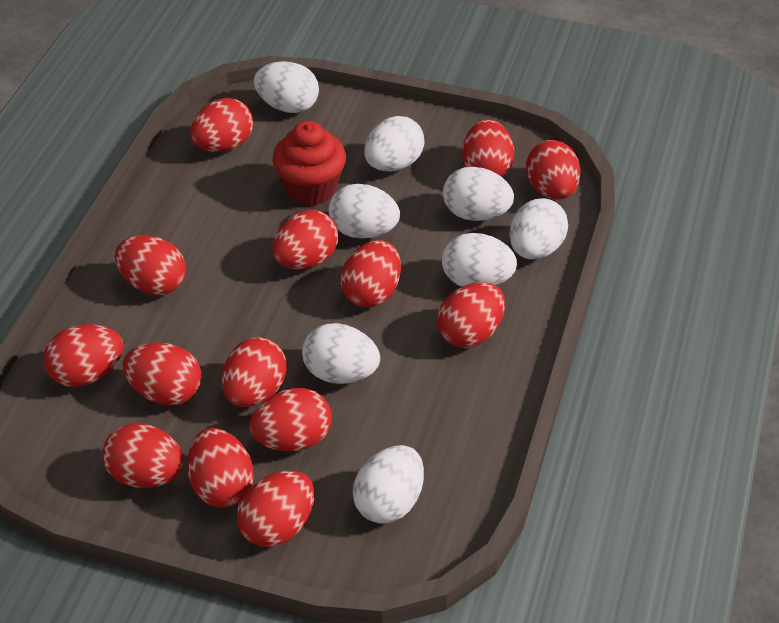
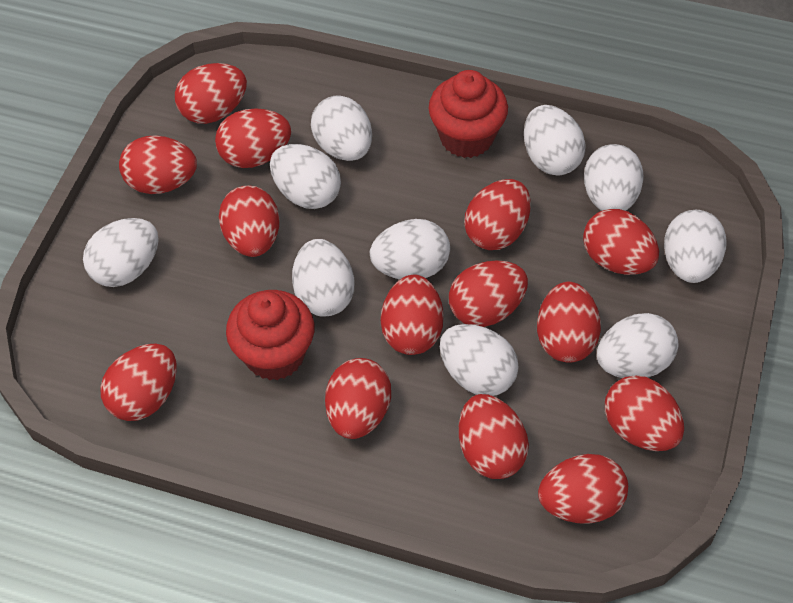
red cupcake: 1 -> 2
white egg: 8 -> 10

